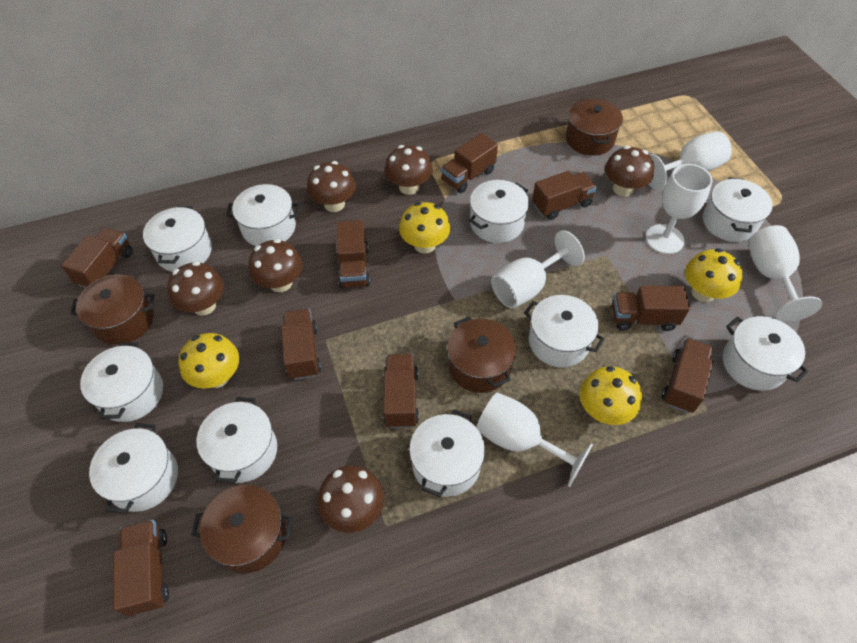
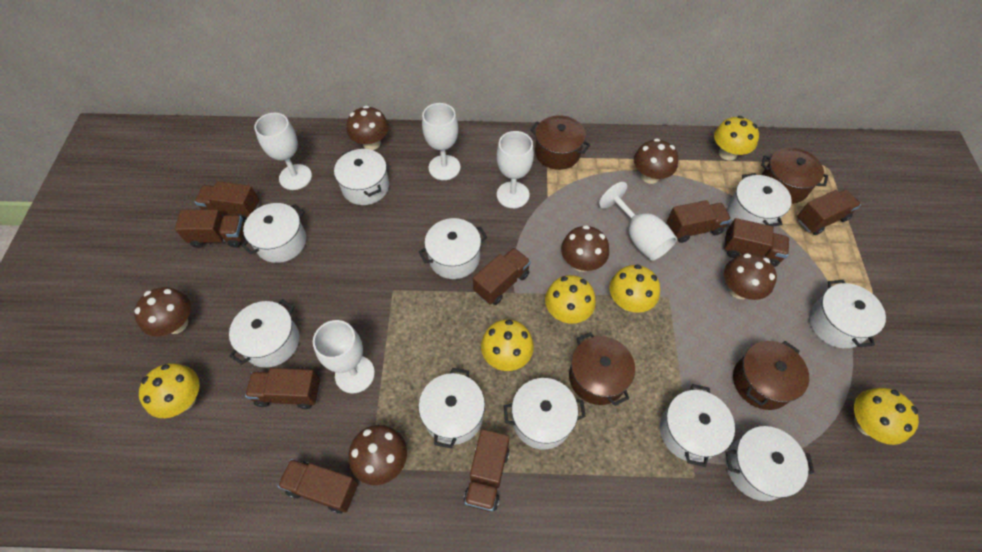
yellow mushroom: 4 -> 6

